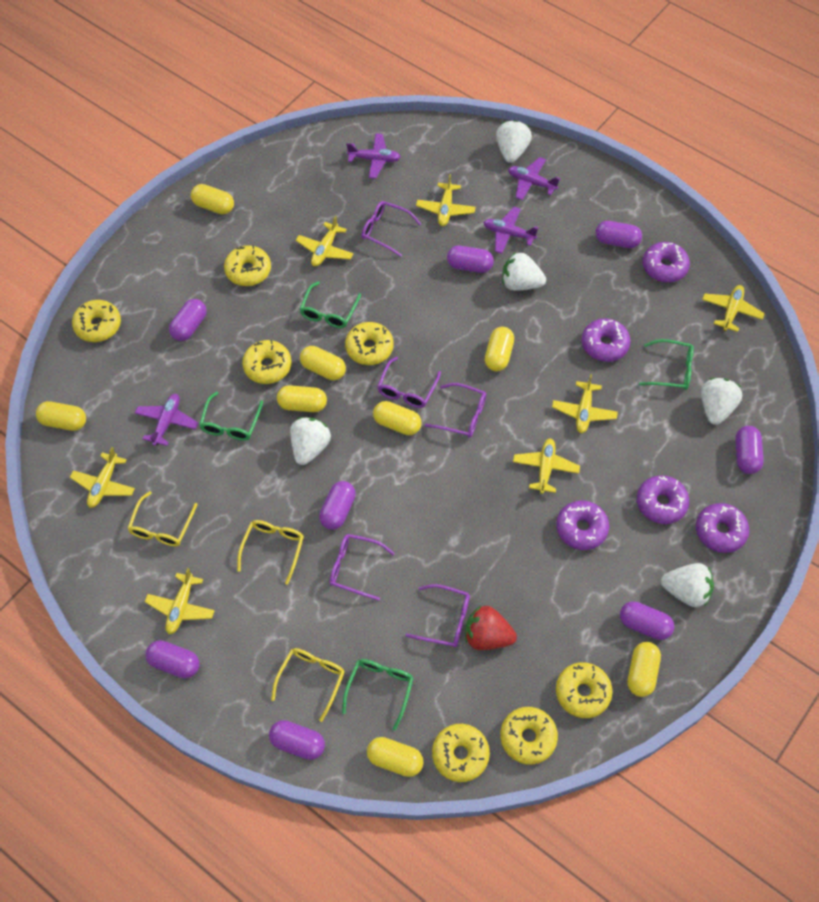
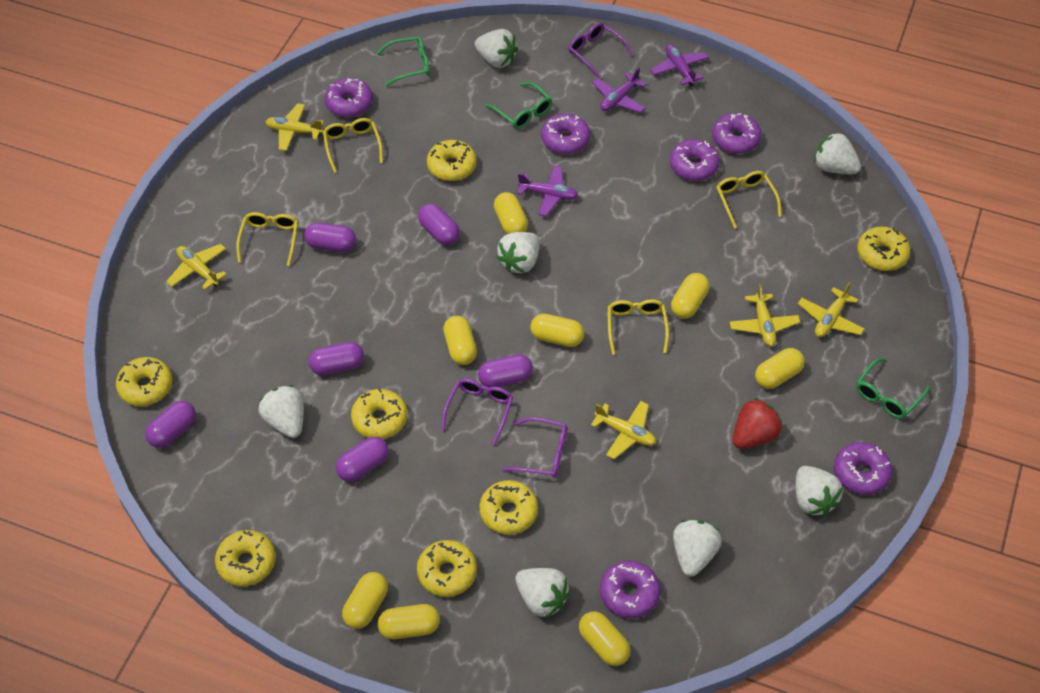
green glasses: 4 -> 3
purple capsule: 8 -> 6
purple donut: 5 -> 6
purple glasses: 5 -> 3
purple plane: 4 -> 3
white strawberry: 5 -> 7
yellow glasses: 3 -> 4
yellow plane: 7 -> 5

